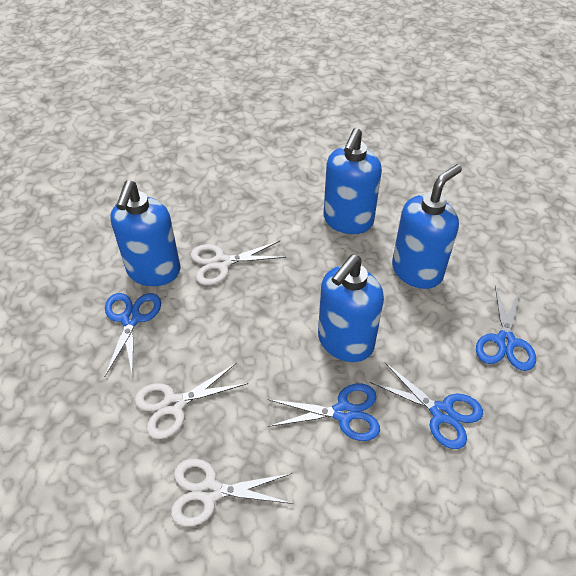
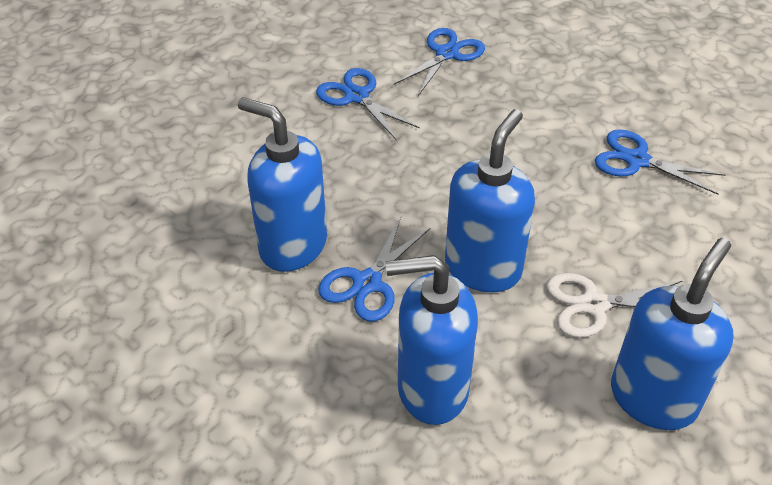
white scissors: 3 -> 1

